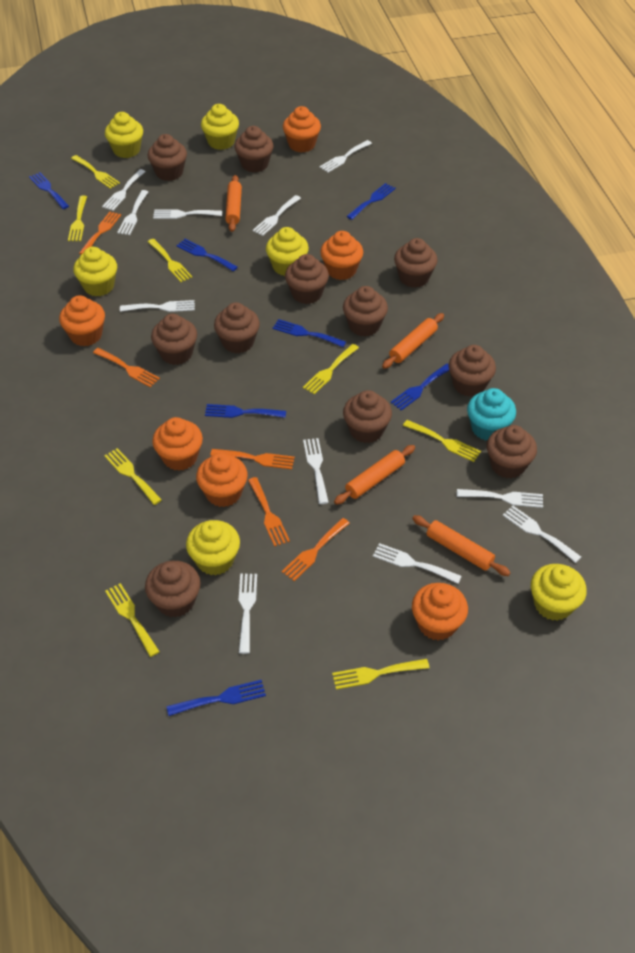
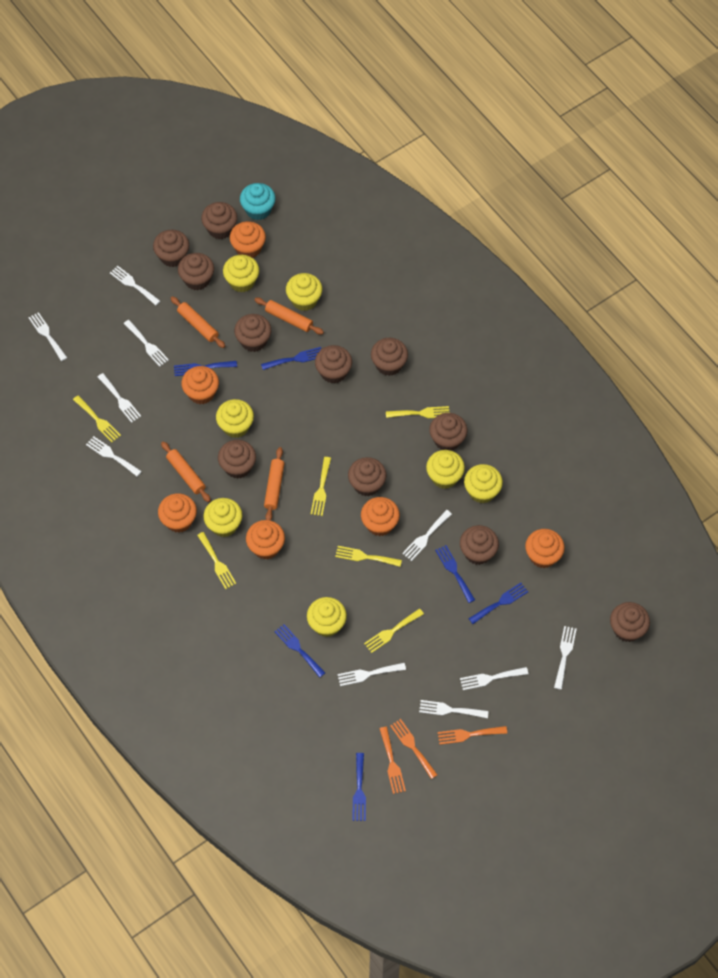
blue fork: 7 -> 6
orange fork: 5 -> 3
white fork: 11 -> 10
yellow cupcake: 6 -> 7
yellow fork: 8 -> 6

